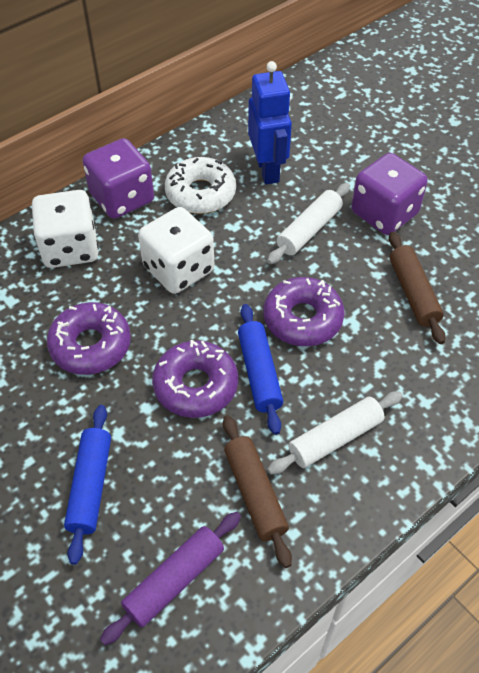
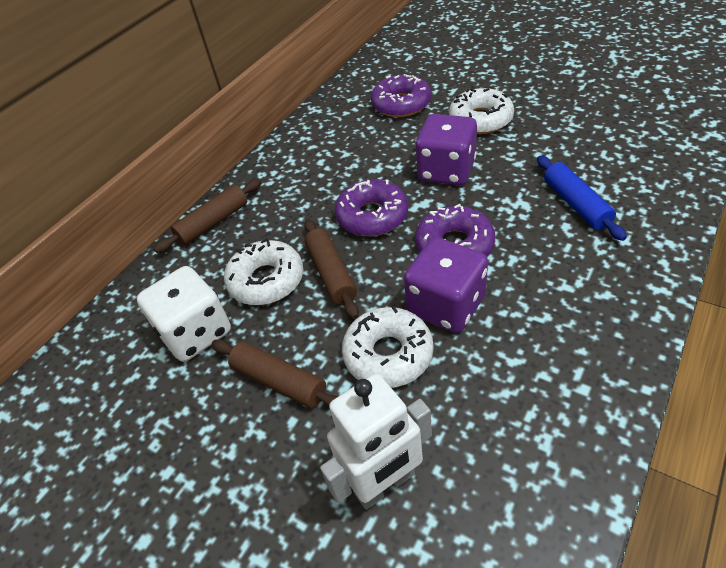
blue robot: 1 -> 0
blue rolling pin: 2 -> 1
brown rolling pin: 2 -> 3
purple rolling pin: 1 -> 0
white dice: 2 -> 1
white donut: 1 -> 3
white robot: 0 -> 1
white rolling pin: 2 -> 0

